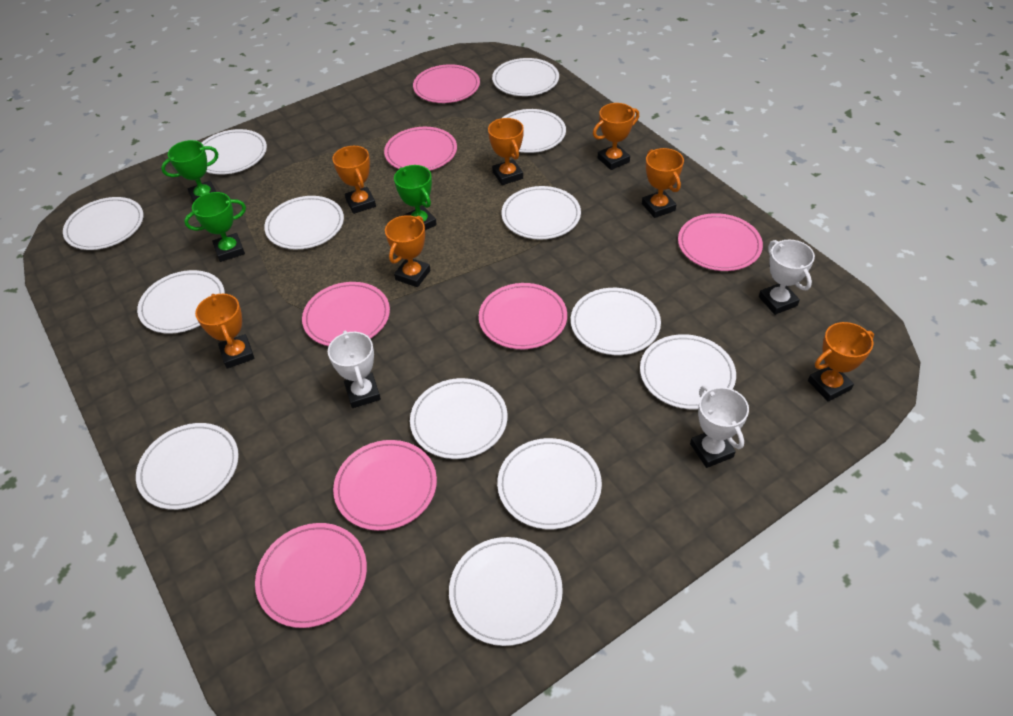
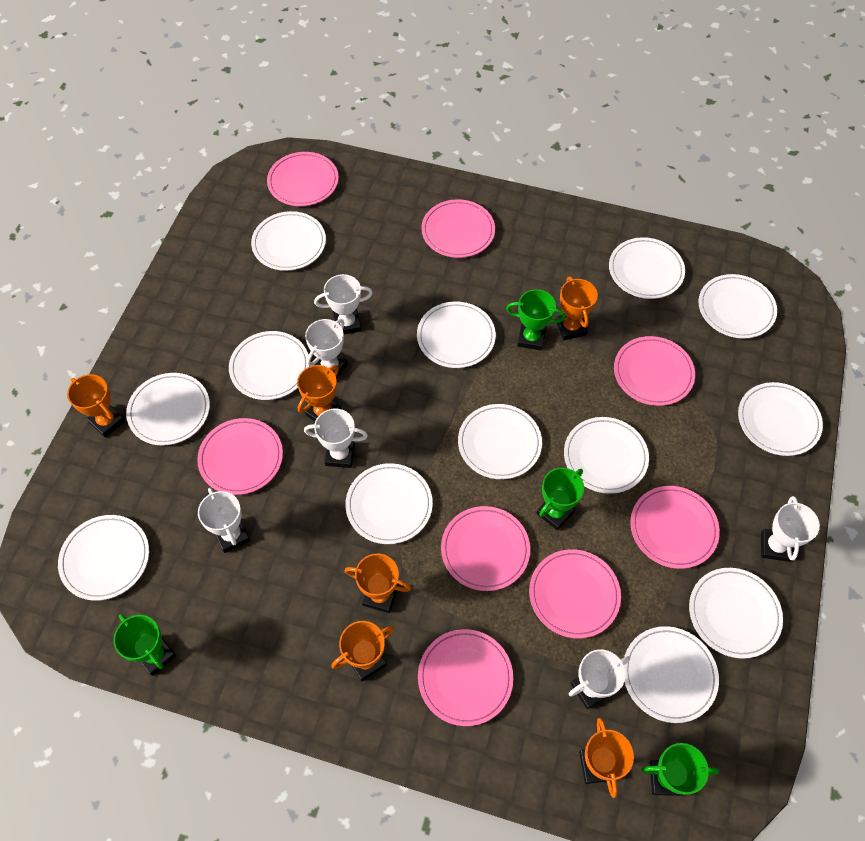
green trophy: 3 -> 4
orange trophy: 7 -> 6
pink plate: 7 -> 8
white trophy: 3 -> 6

